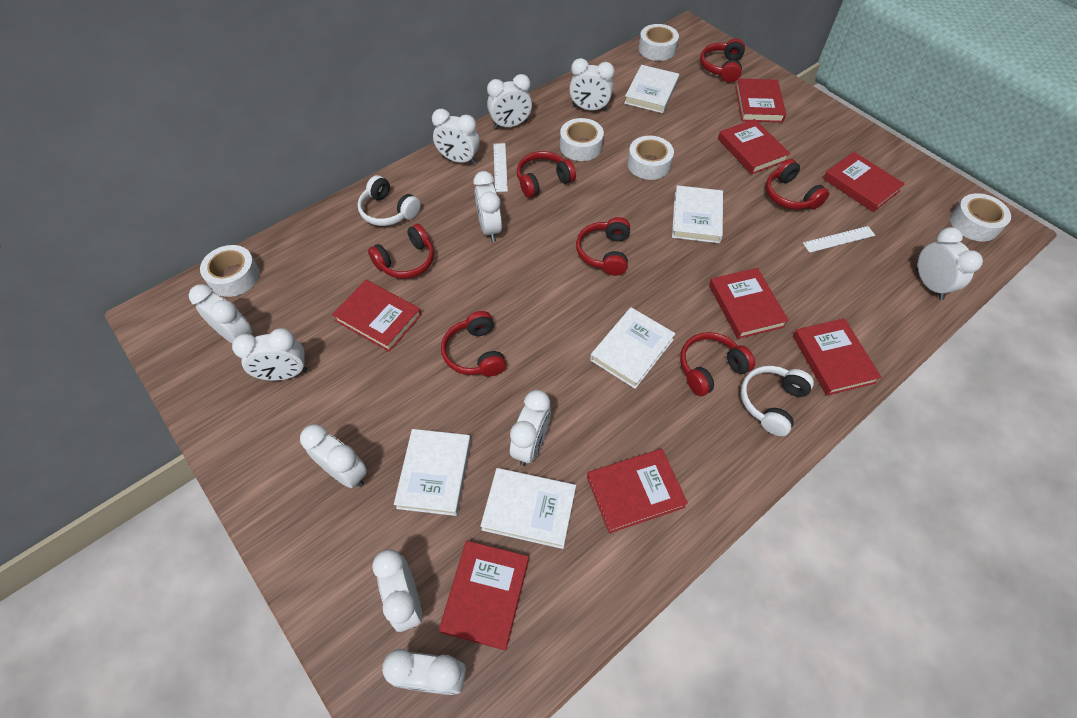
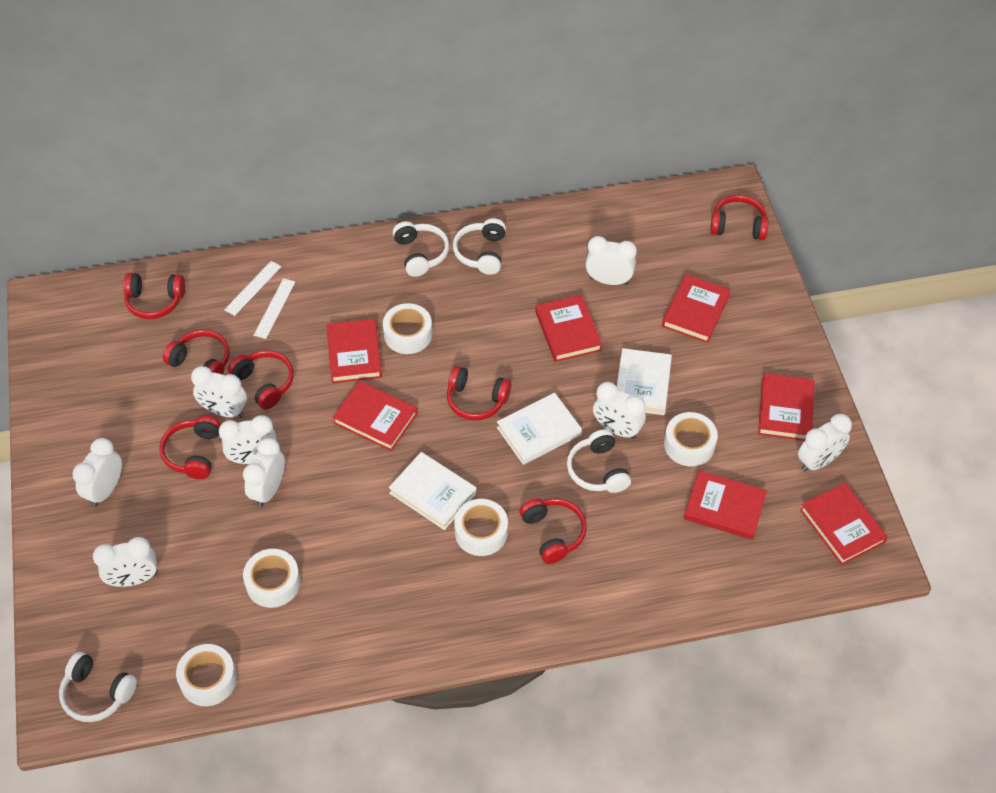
red book: 8 -> 7
white book: 5 -> 3
white clock: 11 -> 8
white headphones: 2 -> 4

